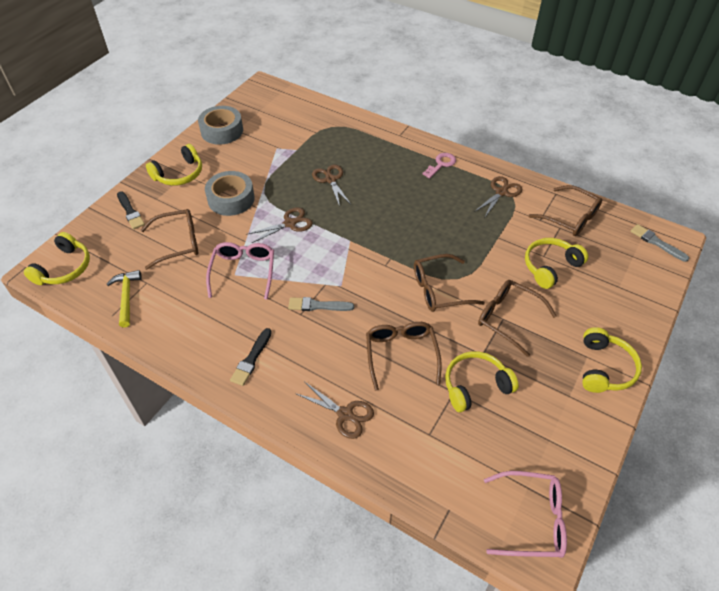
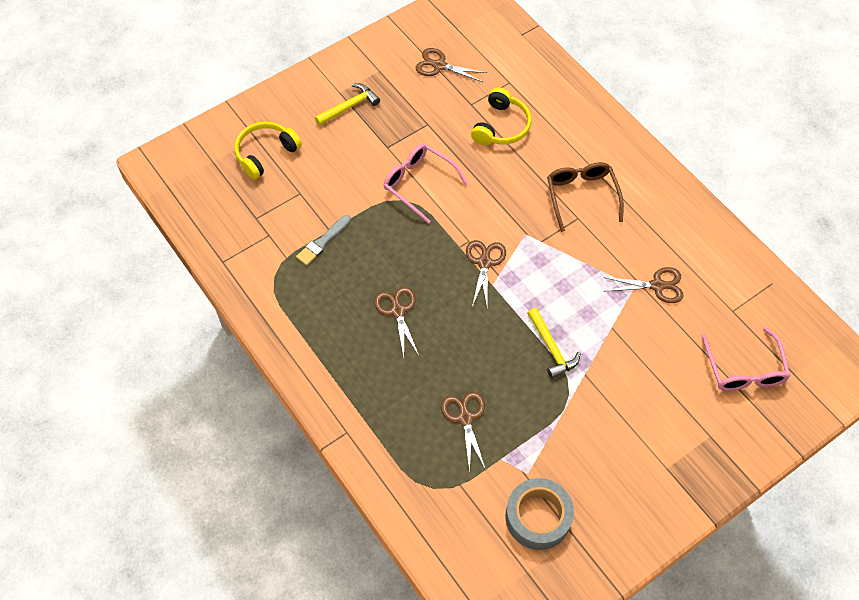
black brush: 2 -> 0
brown glasses: 5 -> 1
brown scissors: 4 -> 5
grey brush: 2 -> 1
grey tape: 2 -> 1
pink key: 1 -> 0
yellow hammer: 1 -> 2
yellow headphones: 5 -> 2

